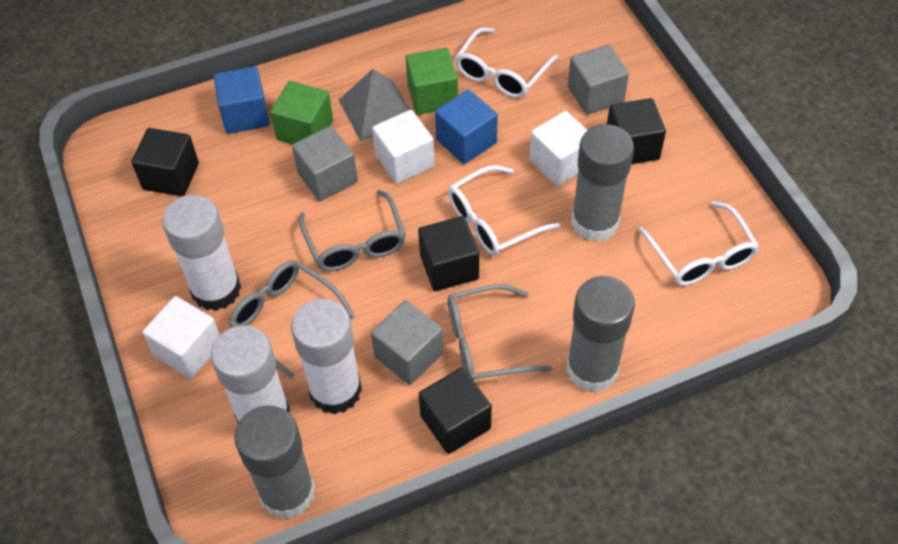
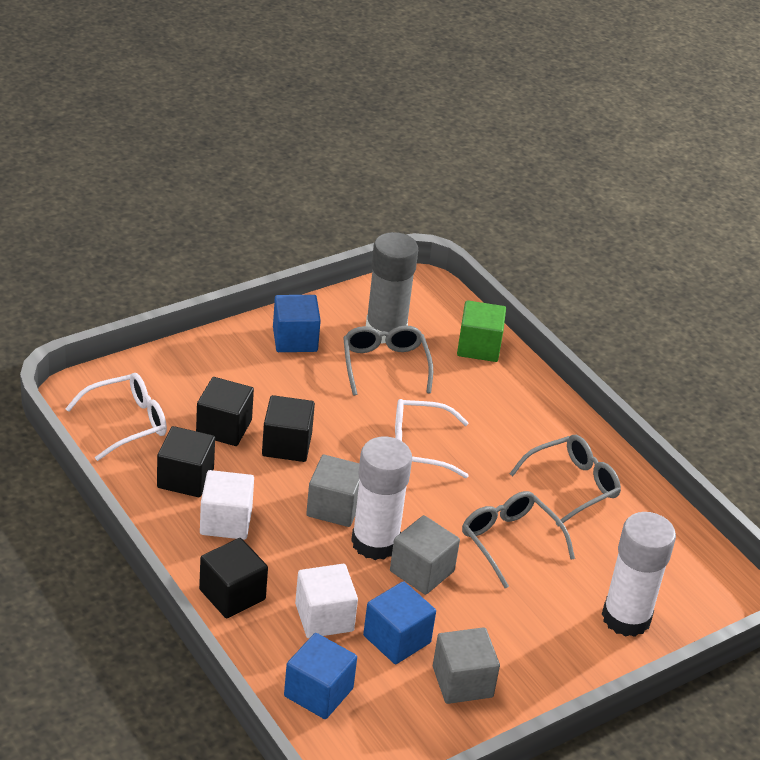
blue cube: 2 -> 3
green cube: 2 -> 1
grey glue stick: 3 -> 1
grey pyramid: 1 -> 0
white cube: 3 -> 2
white glasses: 3 -> 2
white glue stick: 3 -> 2

